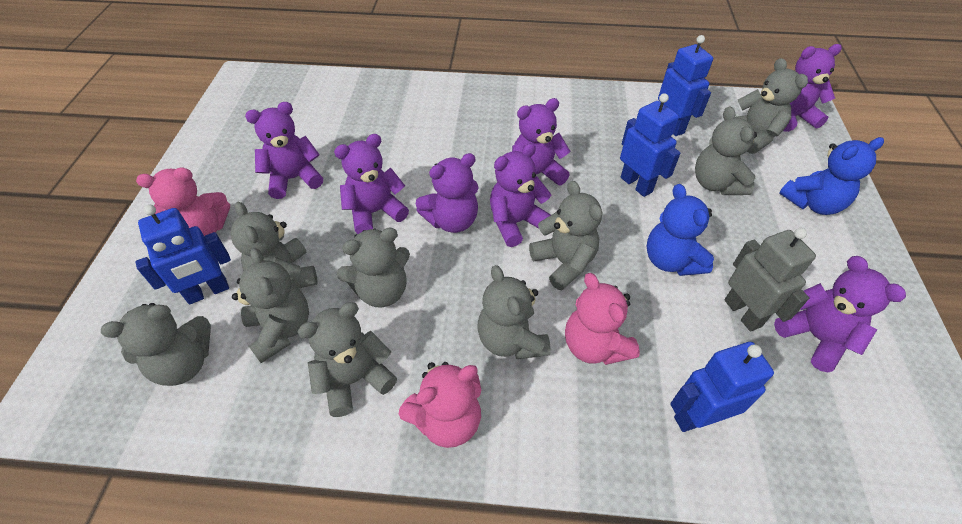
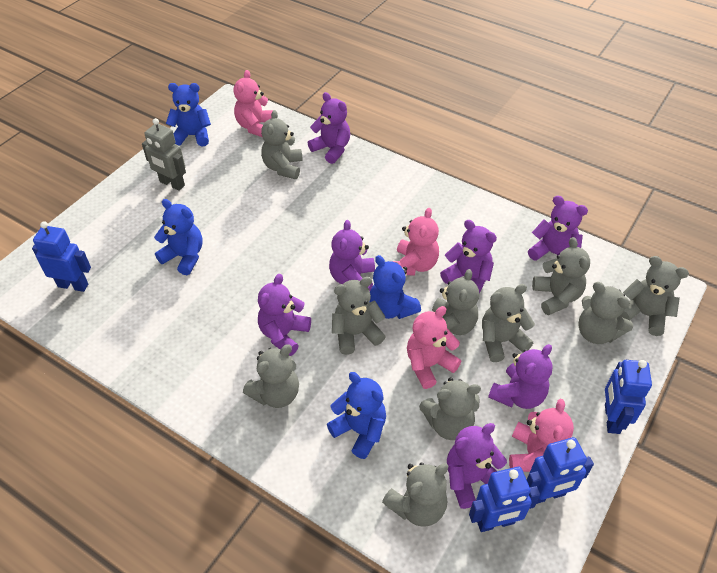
blue teddy bear: 2 -> 4
grey teddy bear: 9 -> 10
pink teddy bear: 3 -> 4

